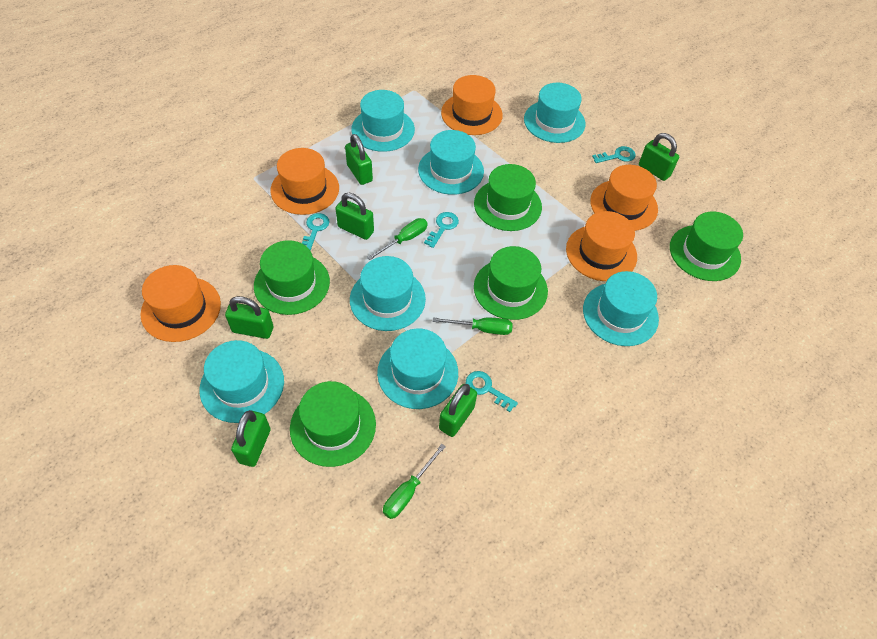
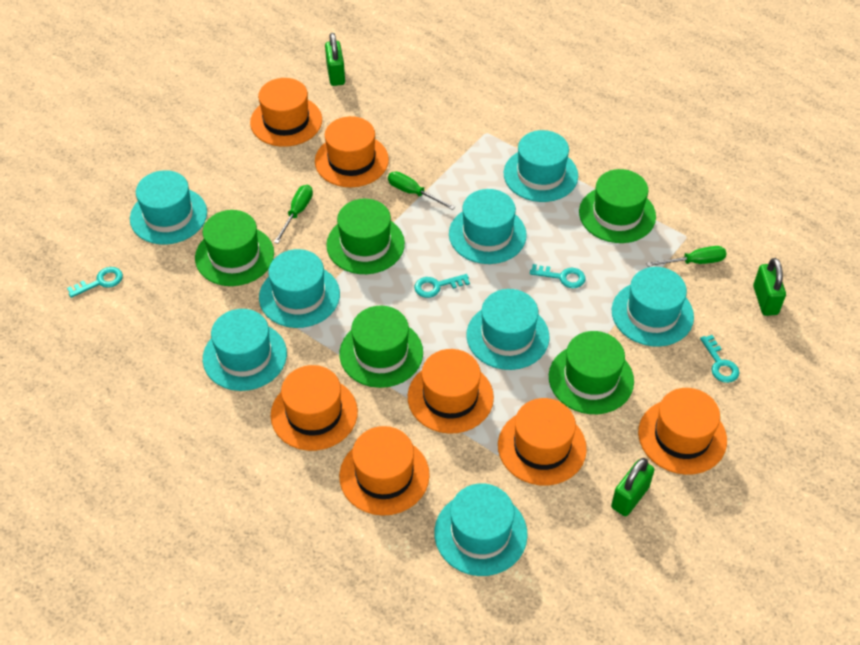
green padlock: 6 -> 3
orange hat: 5 -> 7
turquoise hat: 7 -> 8

